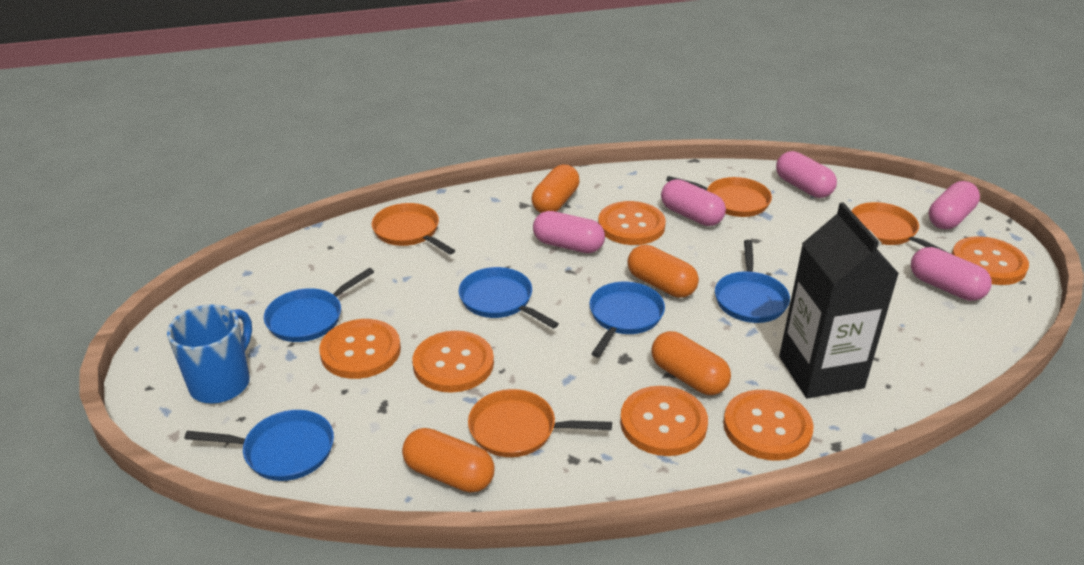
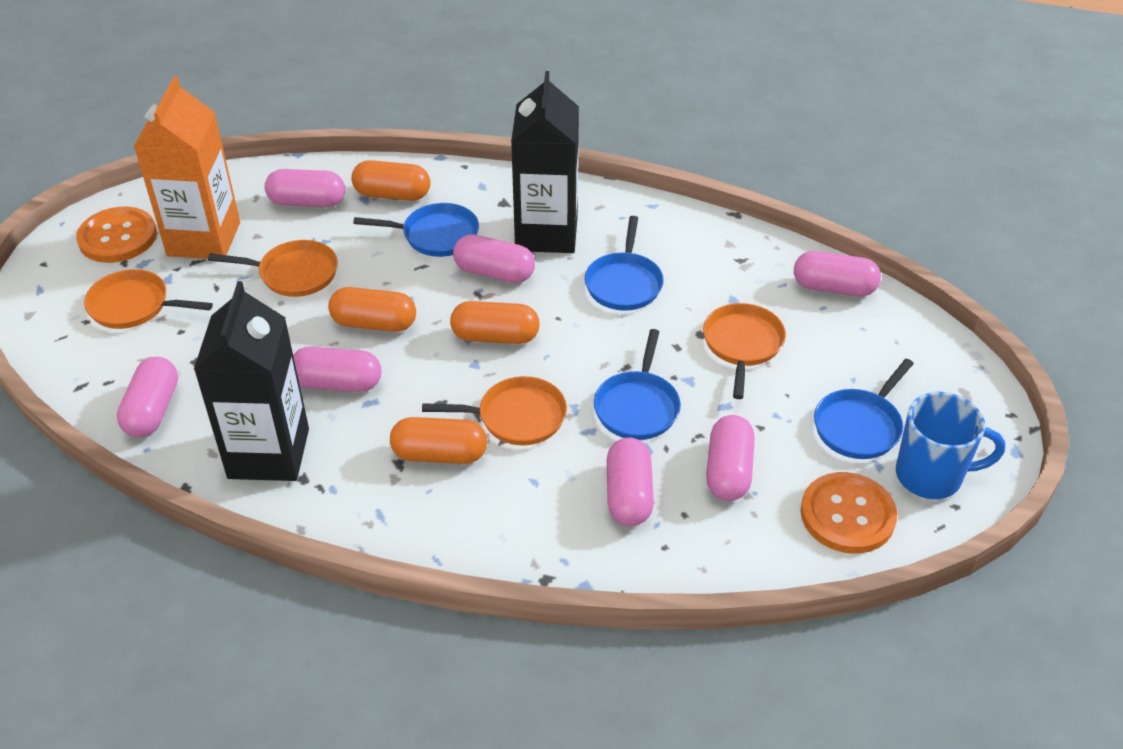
black carton: 1 -> 2
blue pan: 5 -> 4
orange button: 6 -> 2
orange carton: 0 -> 1
pink capsule: 5 -> 7

